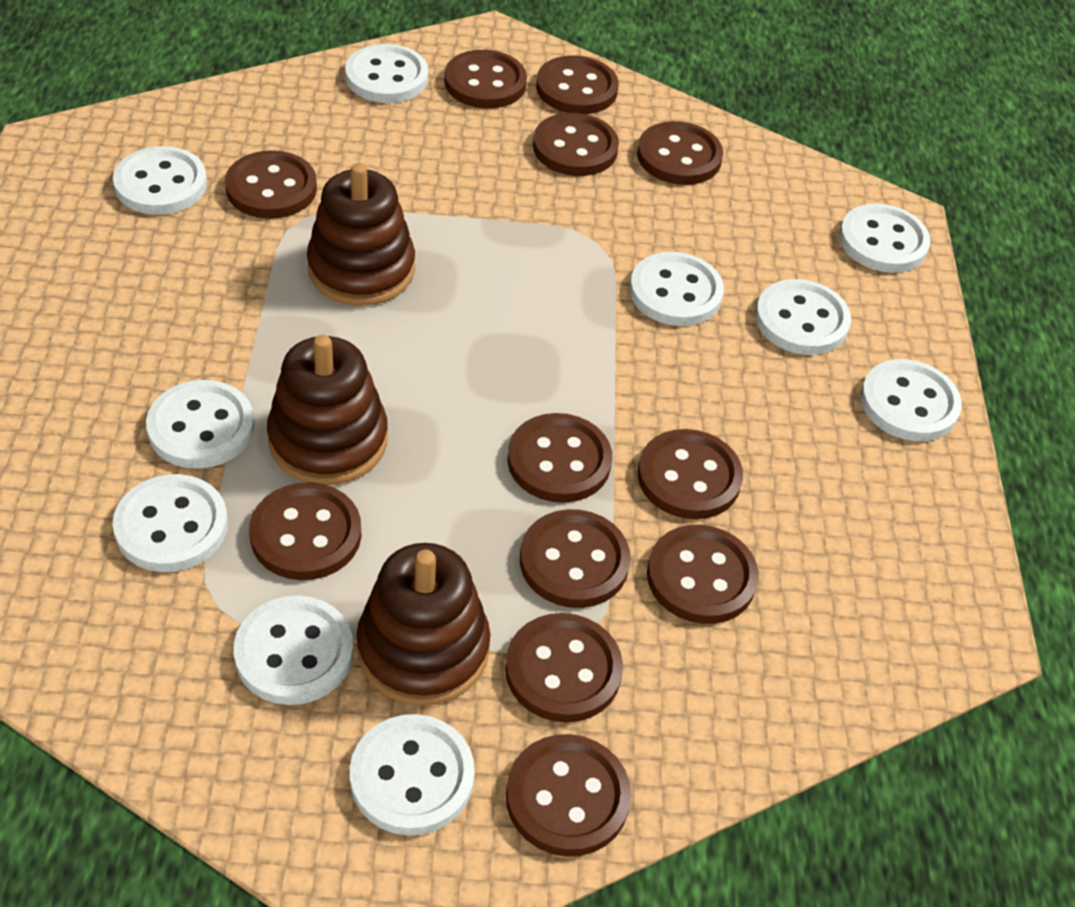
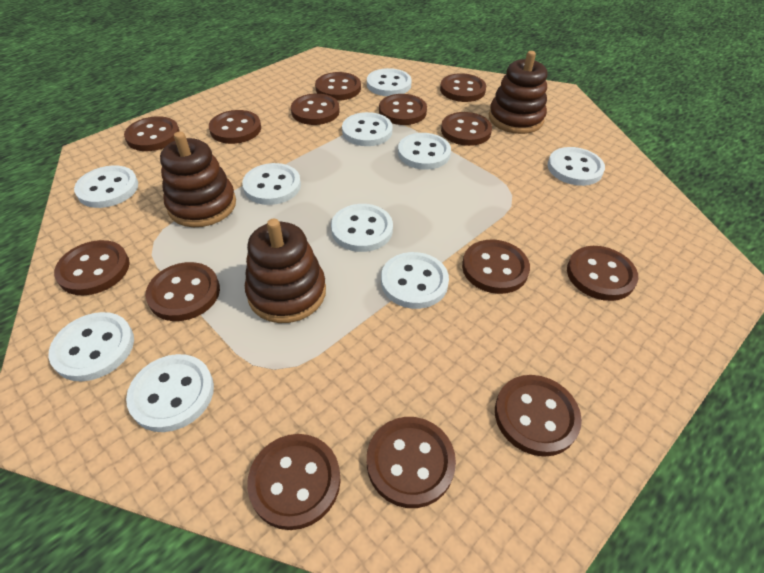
brown button: 12 -> 14

